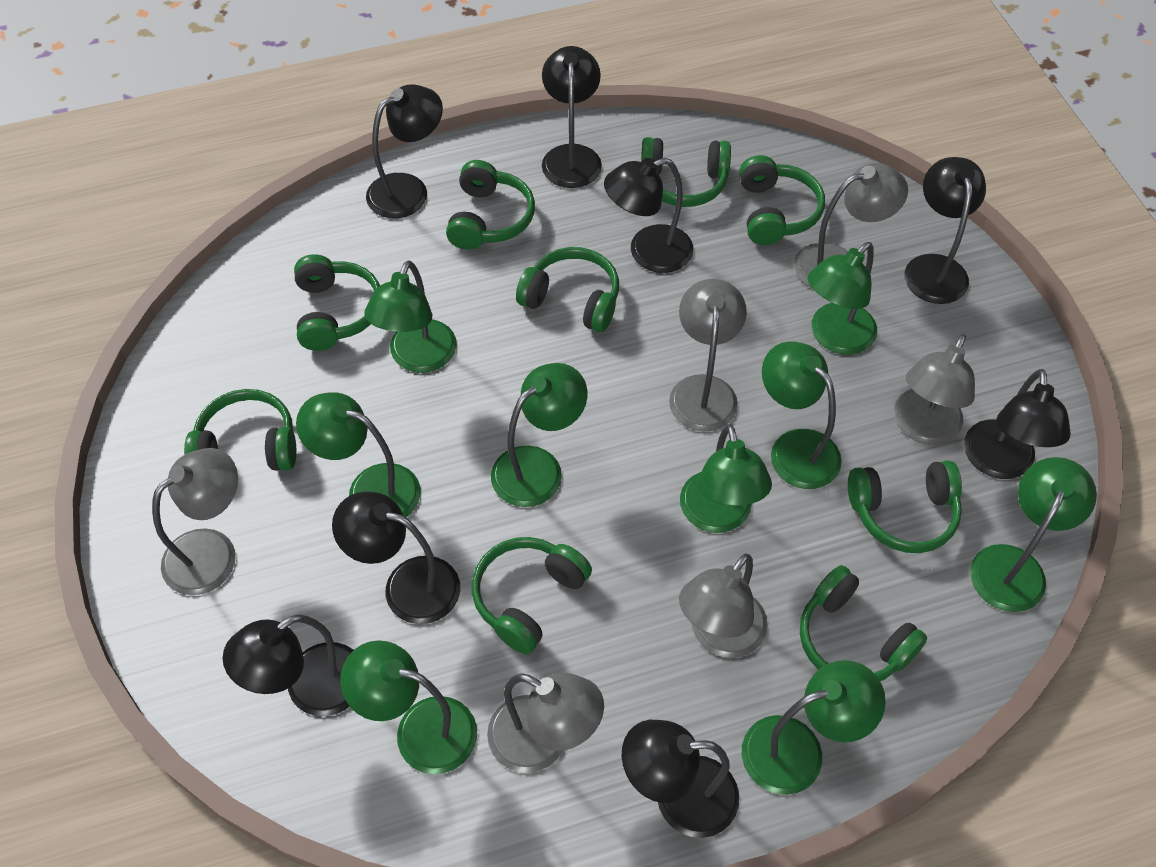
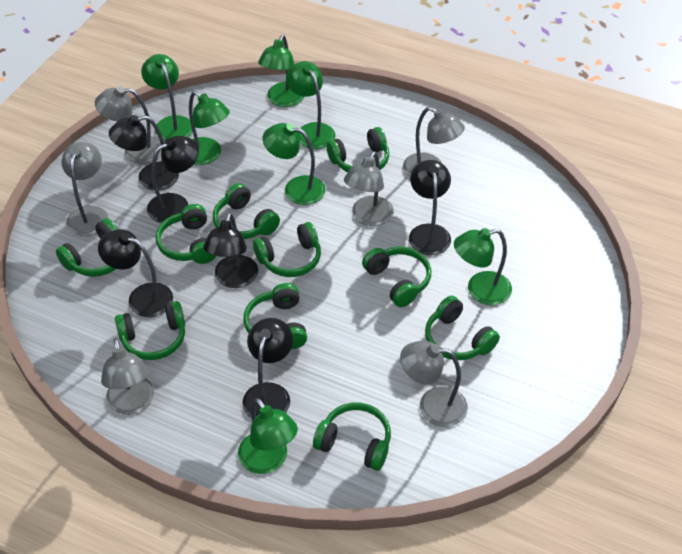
black lamp: 8 -> 6
green headphones: 9 -> 10
green lamp: 9 -> 7

